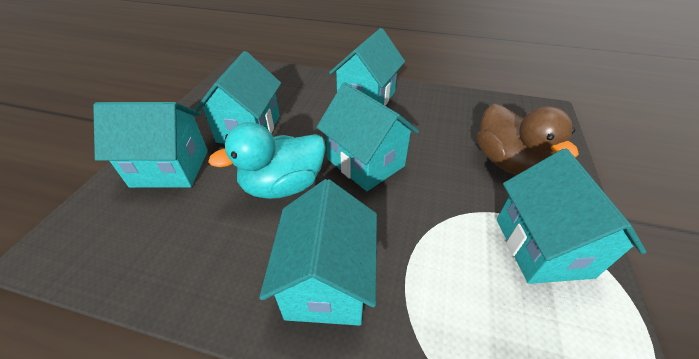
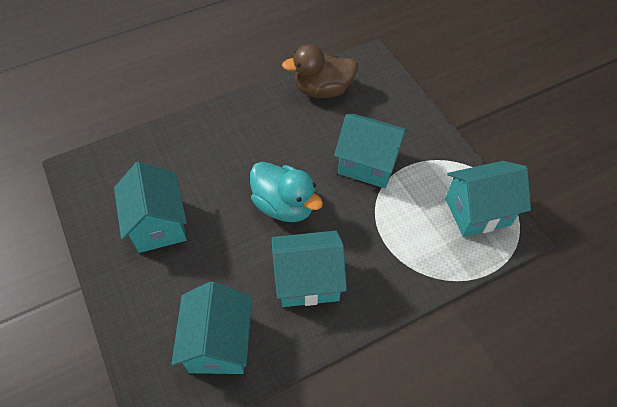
turquoise house: 6 -> 5

